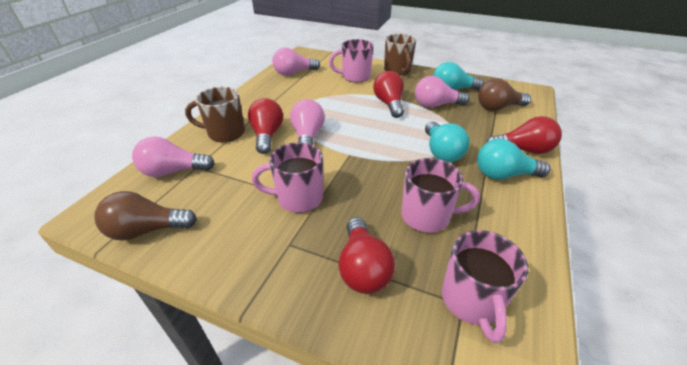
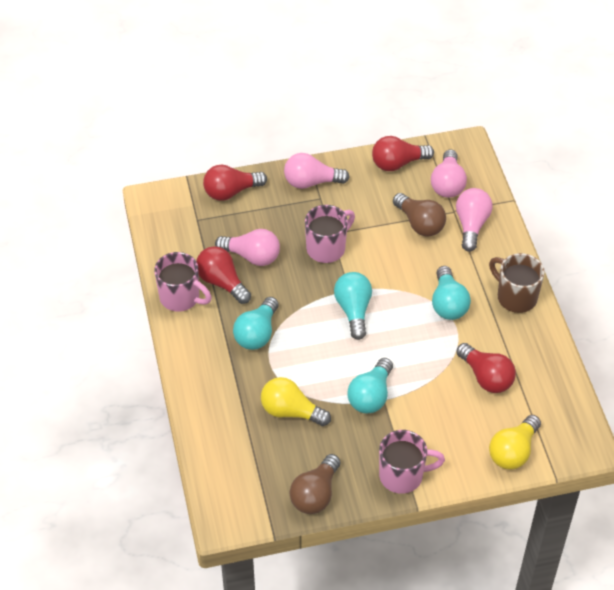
brown mug: 2 -> 1
pink mug: 4 -> 3
turquoise light bulb: 3 -> 4
yellow light bulb: 0 -> 2

